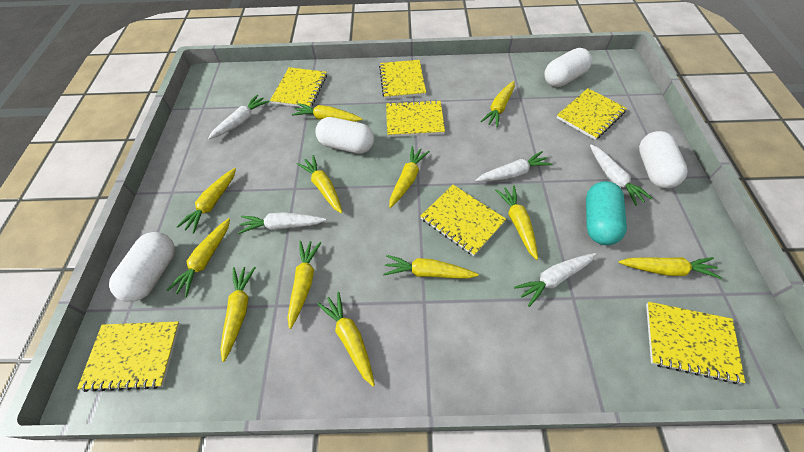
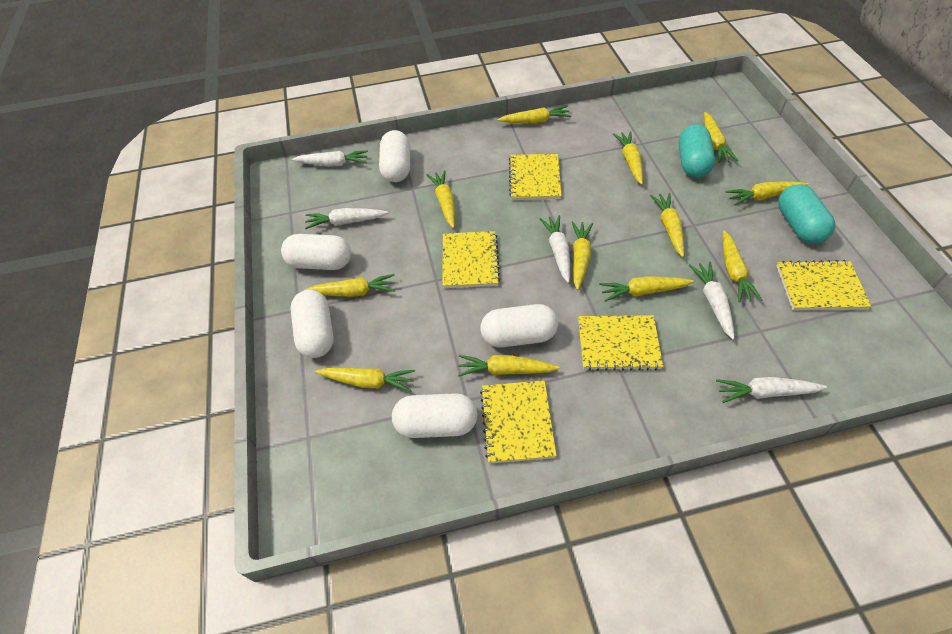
turquoise capsule: 1 -> 2
white capsule: 4 -> 5
yellow notebook: 7 -> 5

